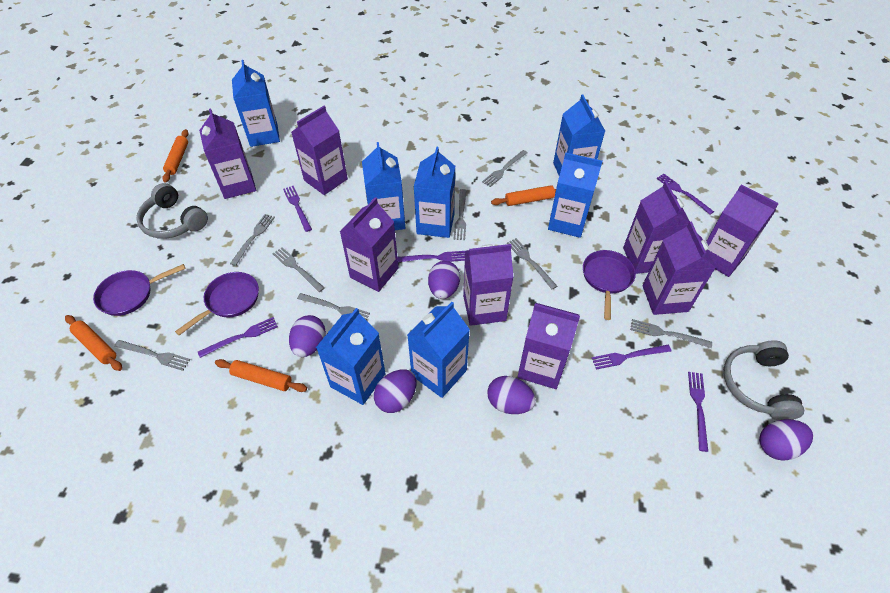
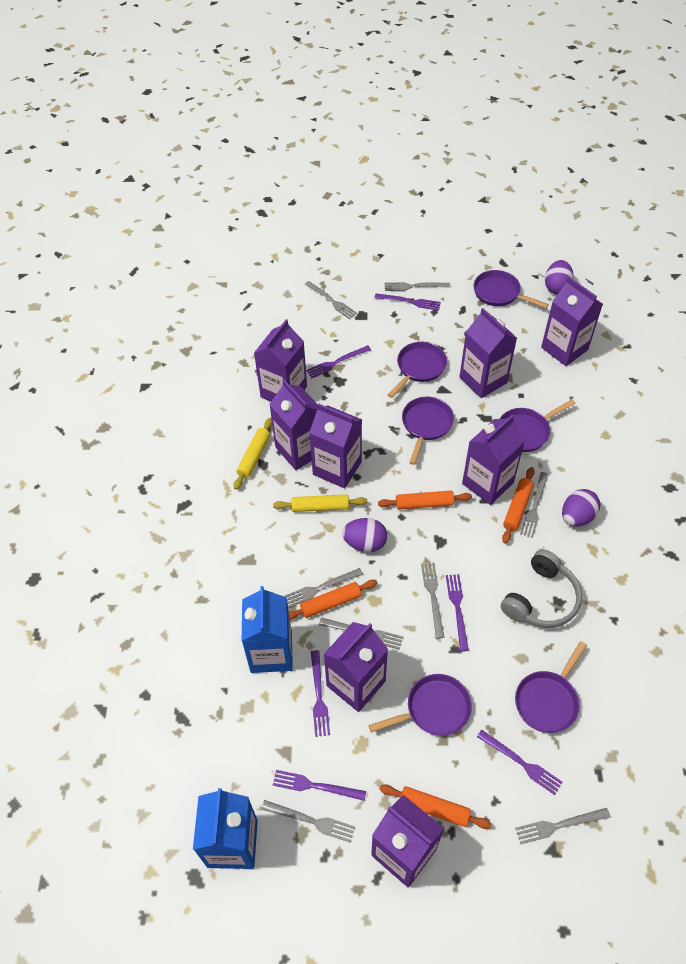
blue carton: 7 -> 2
grey headphones: 2 -> 1
purple egg: 5 -> 3
purple pan: 3 -> 6
yellow rolling pin: 0 -> 2

